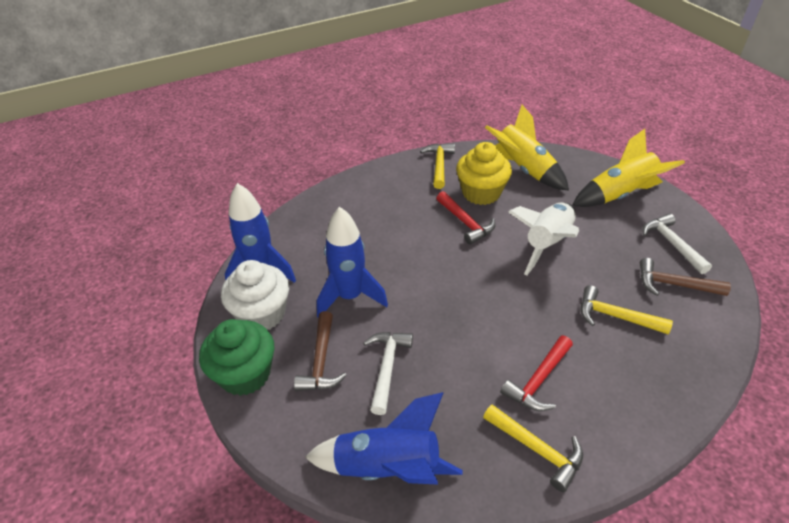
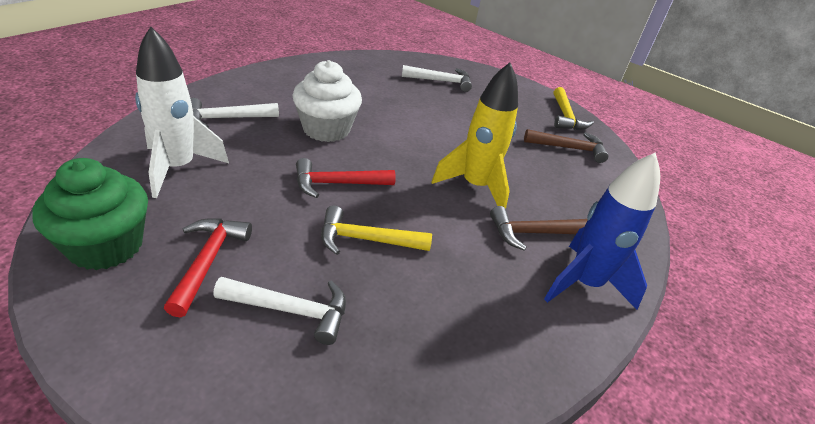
blue rocket: 3 -> 1
white hammer: 2 -> 3
yellow cupcake: 1 -> 0
yellow hammer: 3 -> 2
yellow rocket: 2 -> 1

